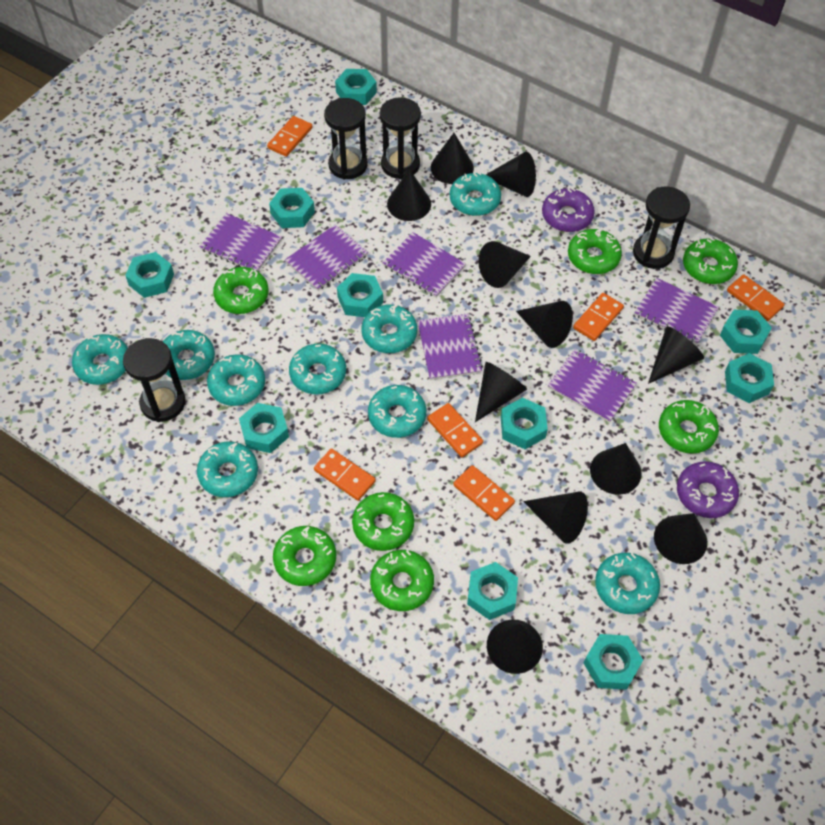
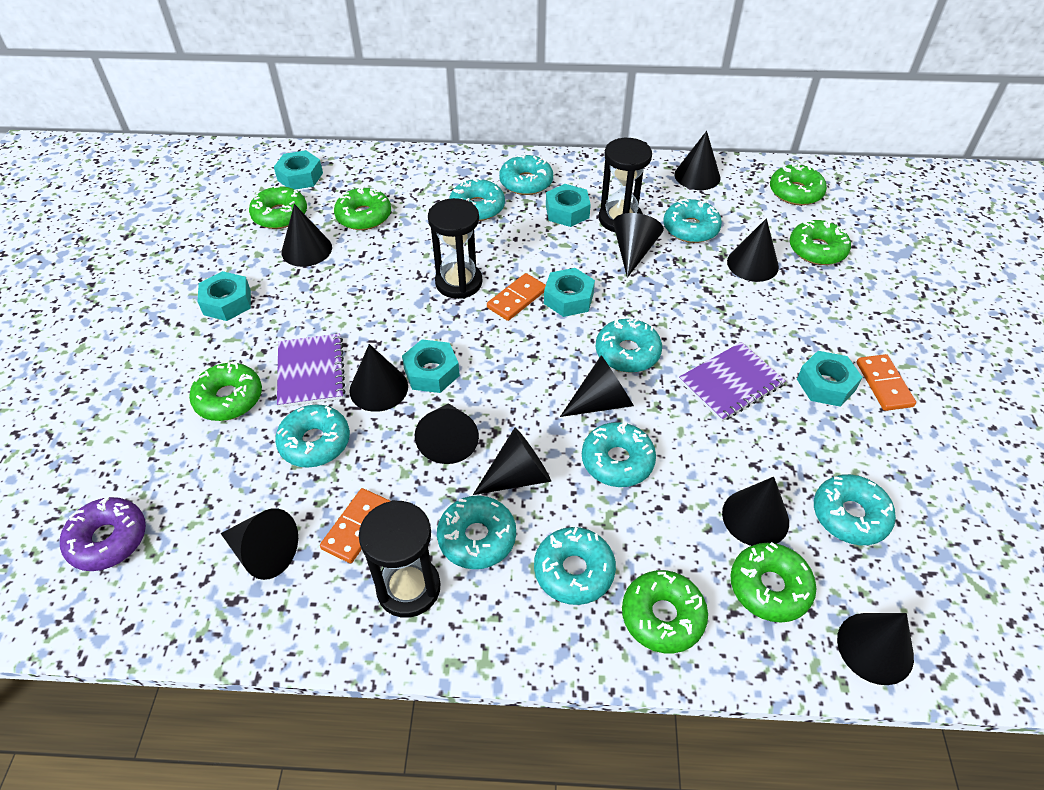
black hourglass: 4 -> 3
orange domino: 6 -> 3
purple donut: 2 -> 1
purple notebook: 6 -> 2
turquoise nut: 10 -> 6

